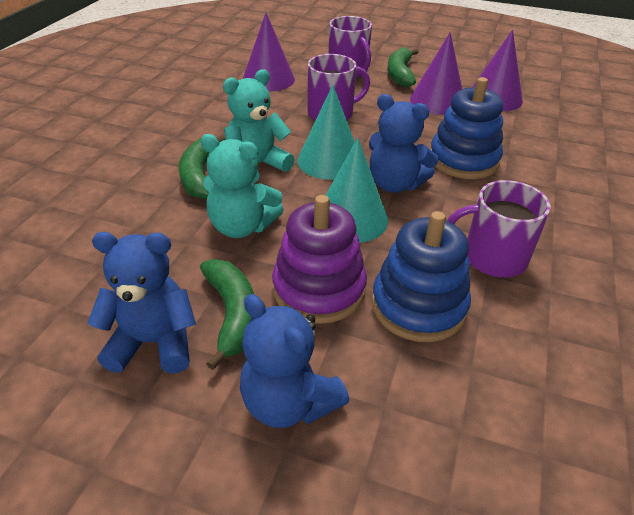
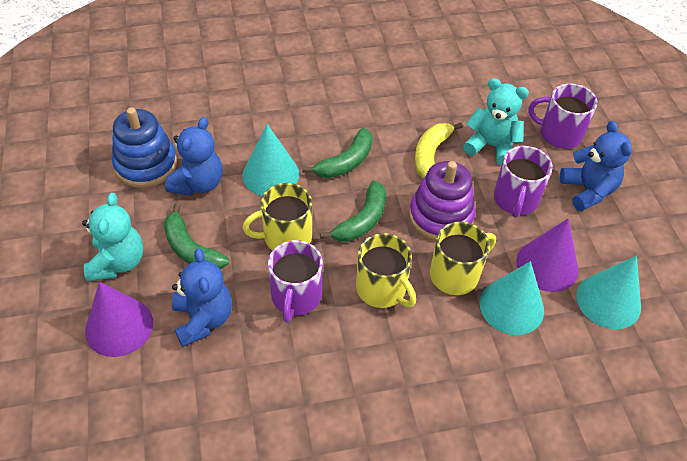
blue stacking toy: 2 -> 1
purple cone: 3 -> 2
turquoise cone: 2 -> 3
yellow banana: 0 -> 1
yellow mug: 0 -> 3

